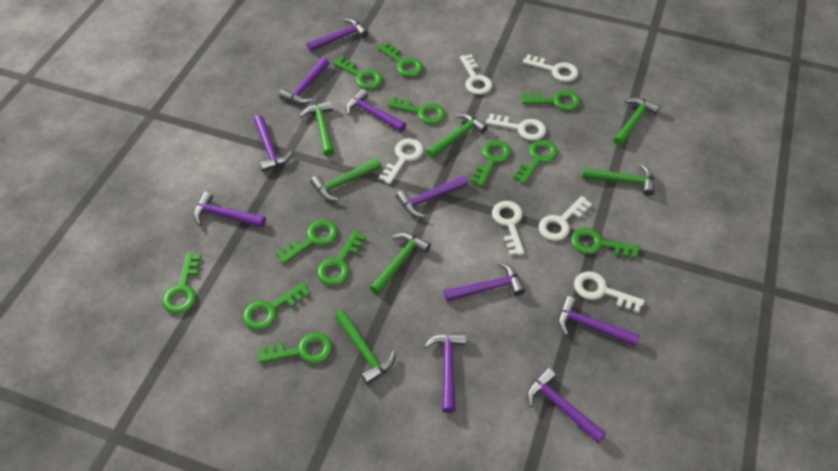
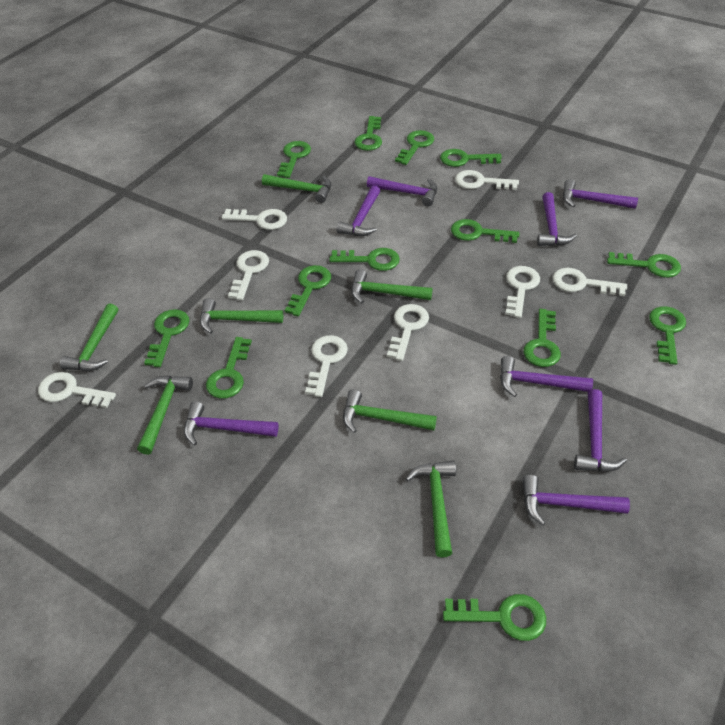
green key: 12 -> 13
purple hammer: 10 -> 8
white key: 7 -> 8

